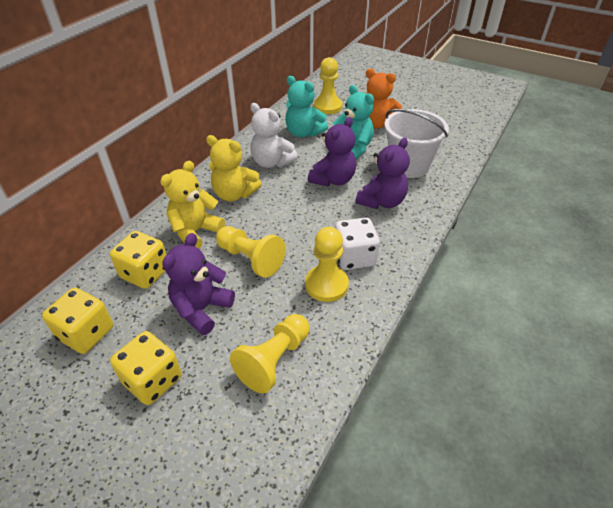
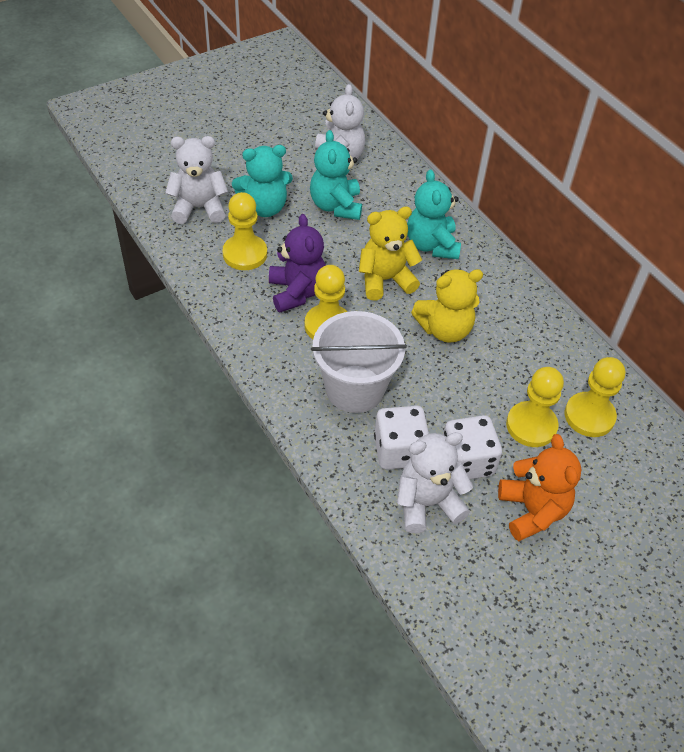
purple teddy bear: 3 -> 1
turquoise teddy bear: 2 -> 3
white dice: 1 -> 2
white teddy bear: 1 -> 3
yellow dice: 3 -> 0

